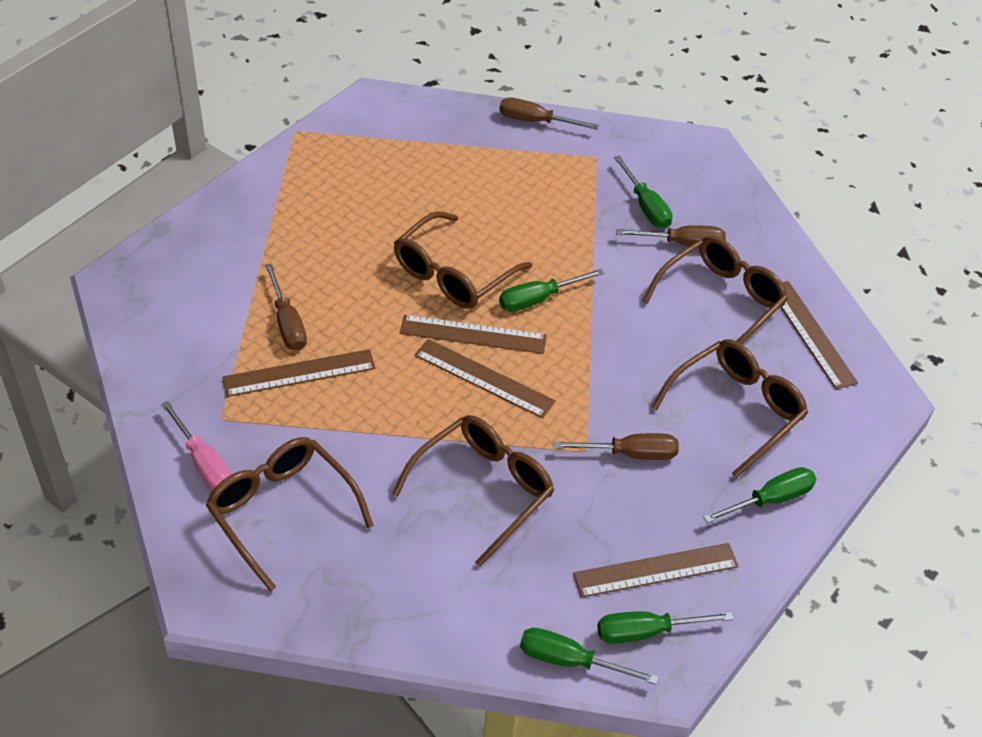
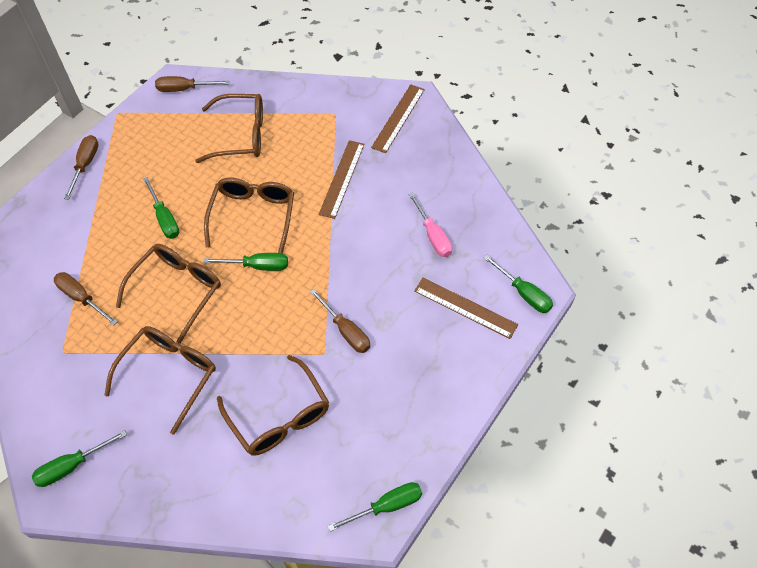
brown ruler: 5 -> 3

